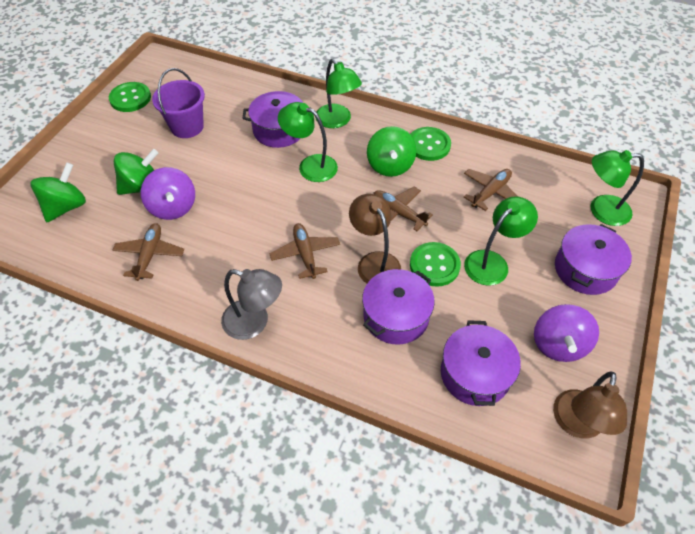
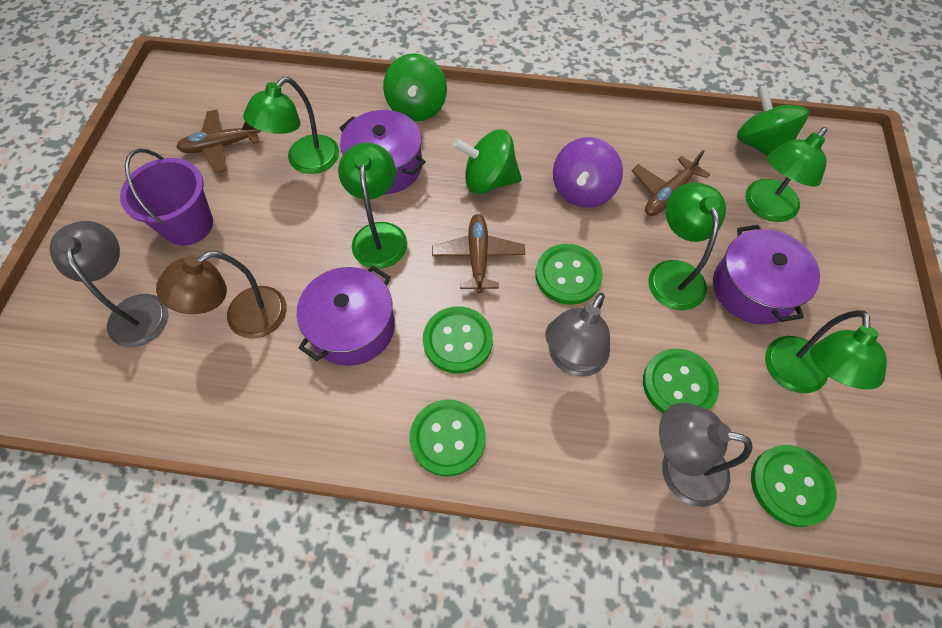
brown lamp: 2 -> 1
brown plane: 4 -> 3
green button: 3 -> 5
green lamp: 4 -> 5
grey lamp: 1 -> 3
purple pot: 4 -> 3
purple spinning top: 2 -> 1

